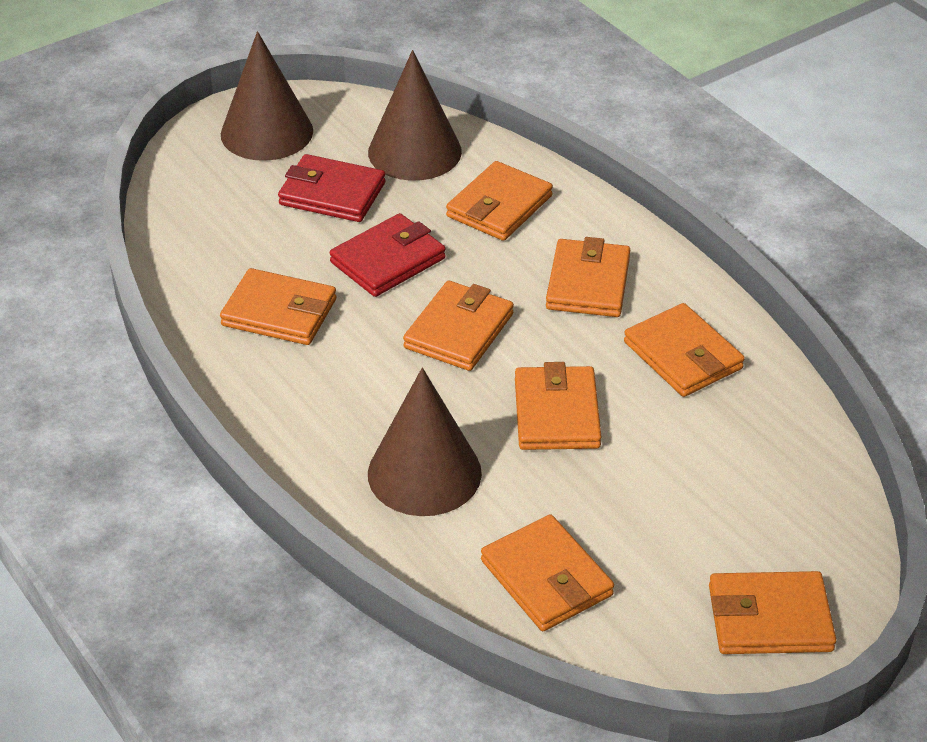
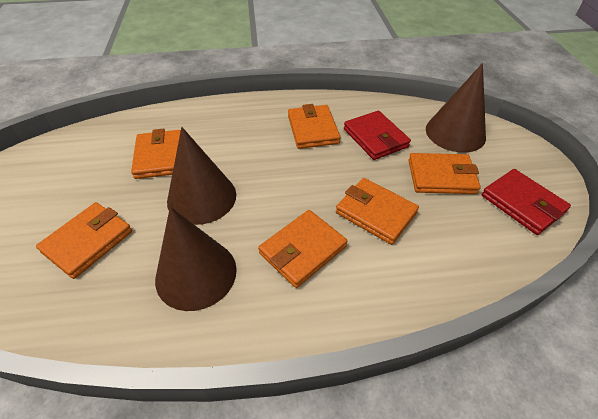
orange wallet: 8 -> 6

